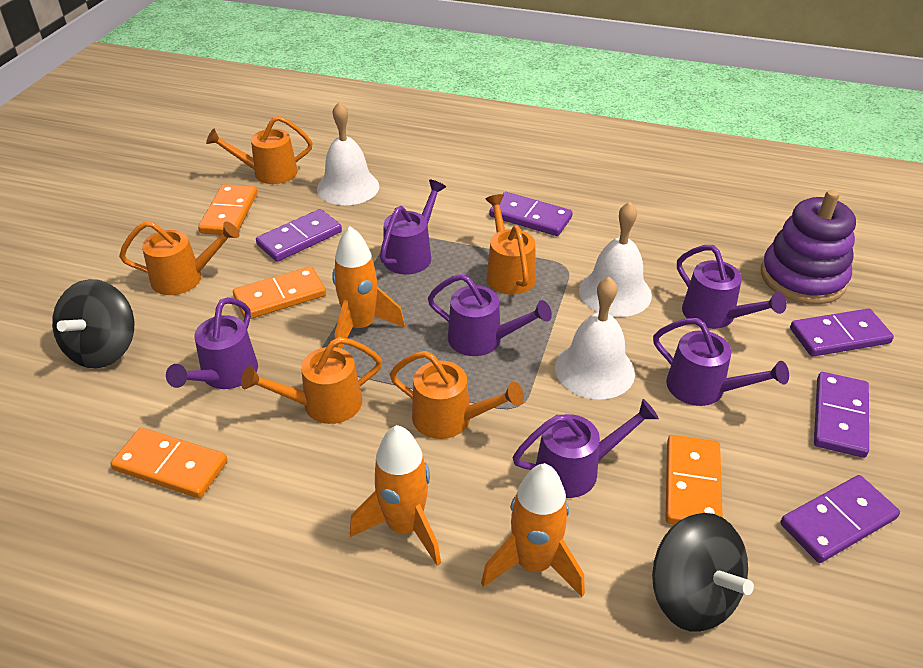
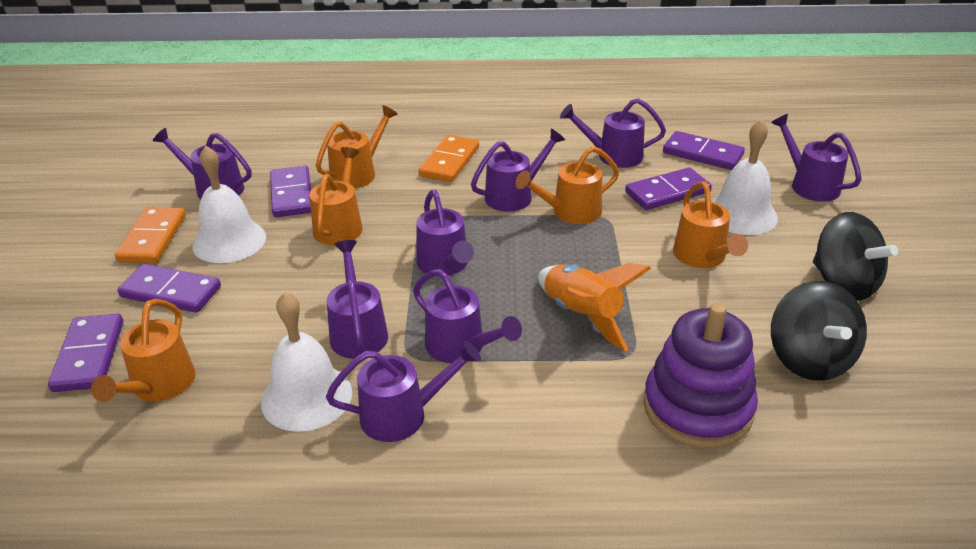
orange domino: 4 -> 2
orange rocket: 3 -> 1
purple watering can: 6 -> 8

